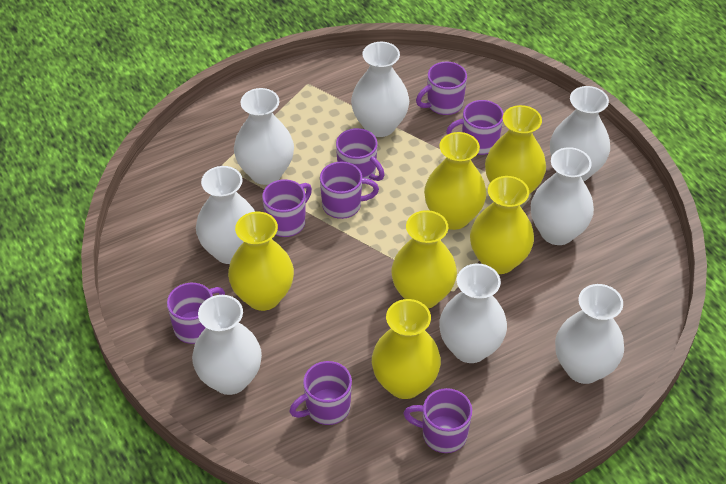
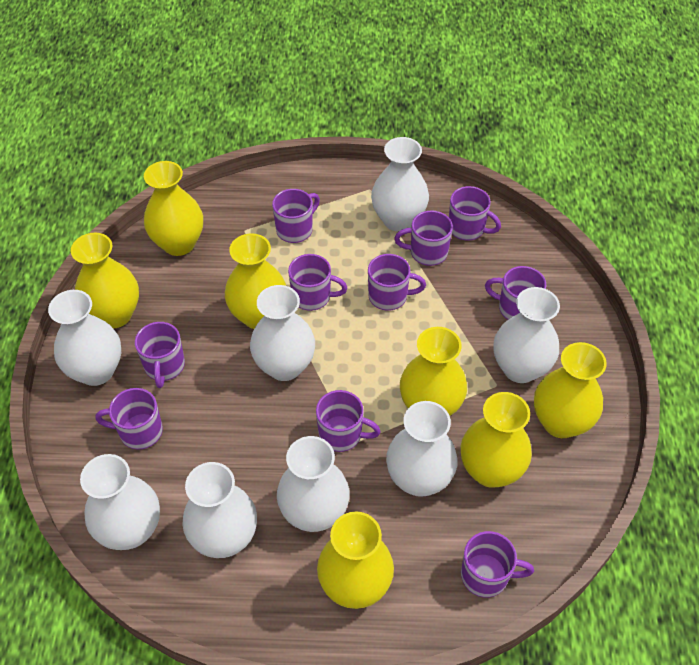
purple mug: 8 -> 10
yellow vase: 6 -> 7

